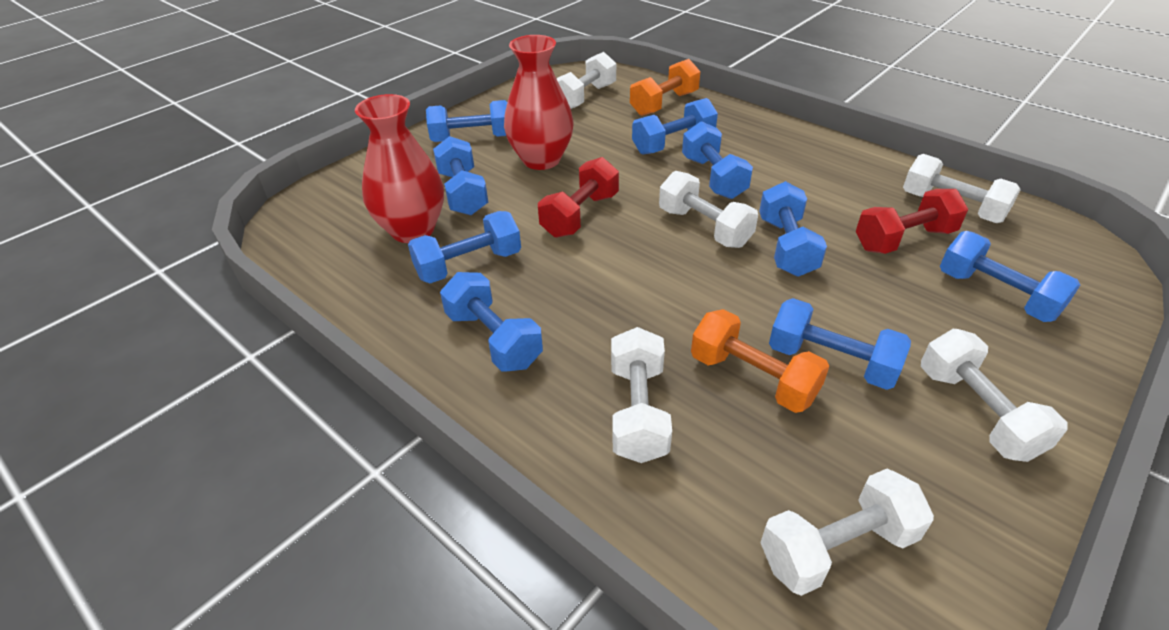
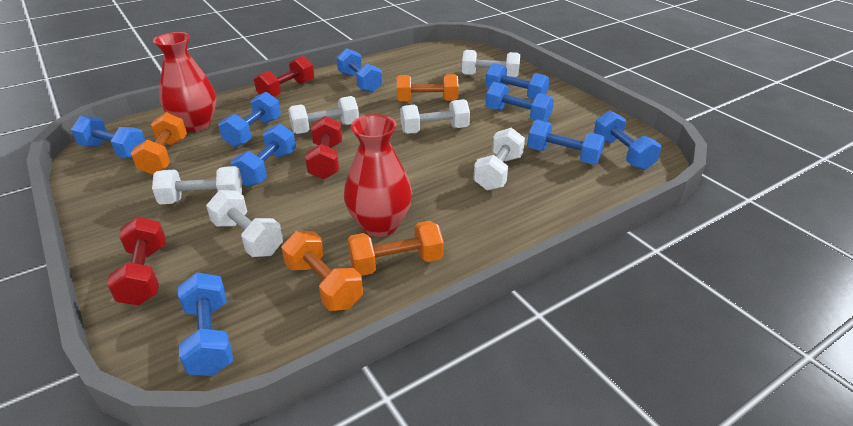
orange dumbbell: 2 -> 4
red dumbbell: 2 -> 3

